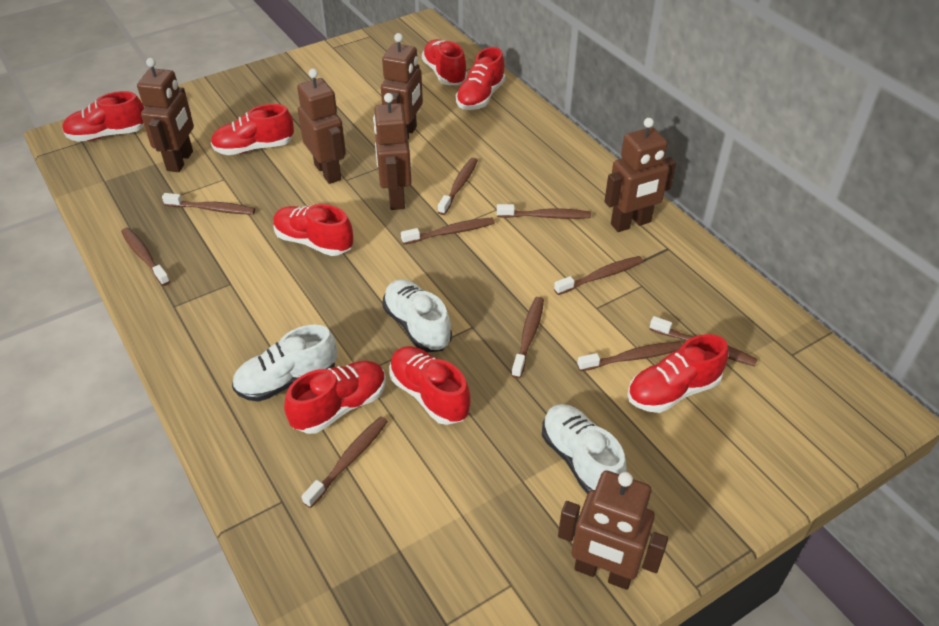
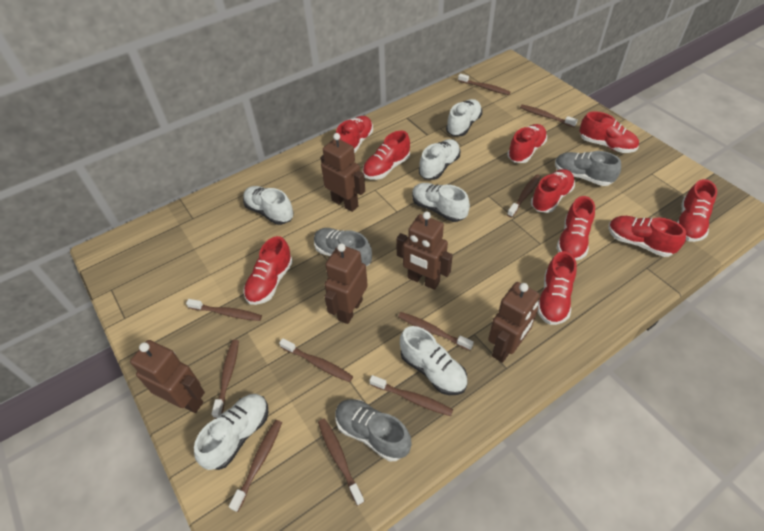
brown robot: 6 -> 5
grey shoe: 0 -> 3
red shoe: 8 -> 10
white shoe: 3 -> 6

